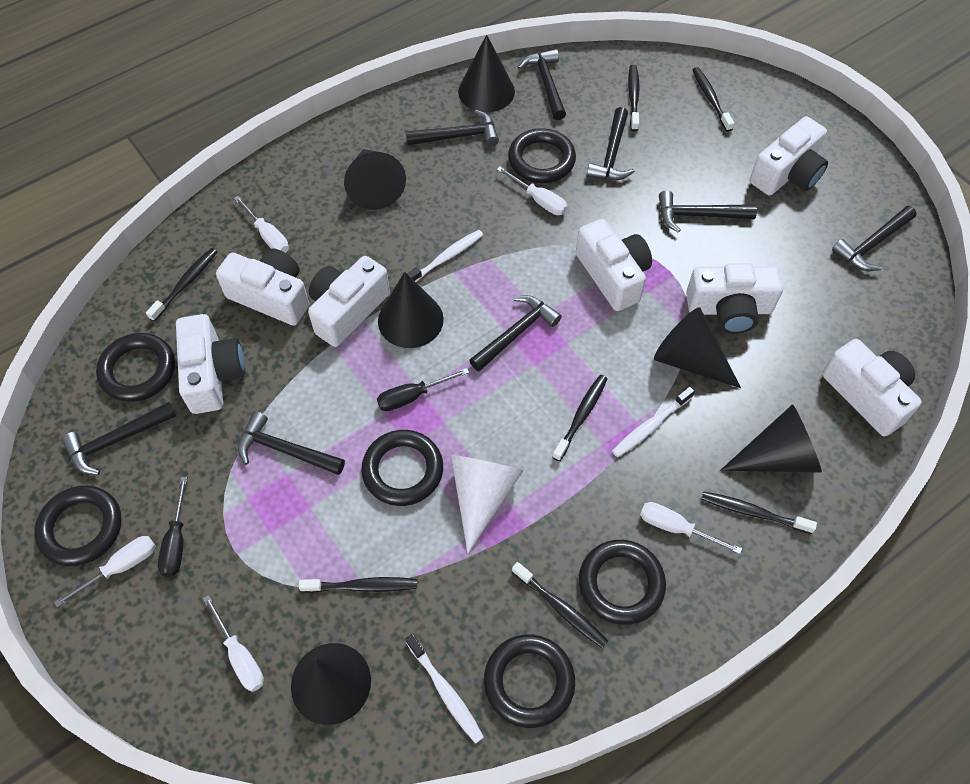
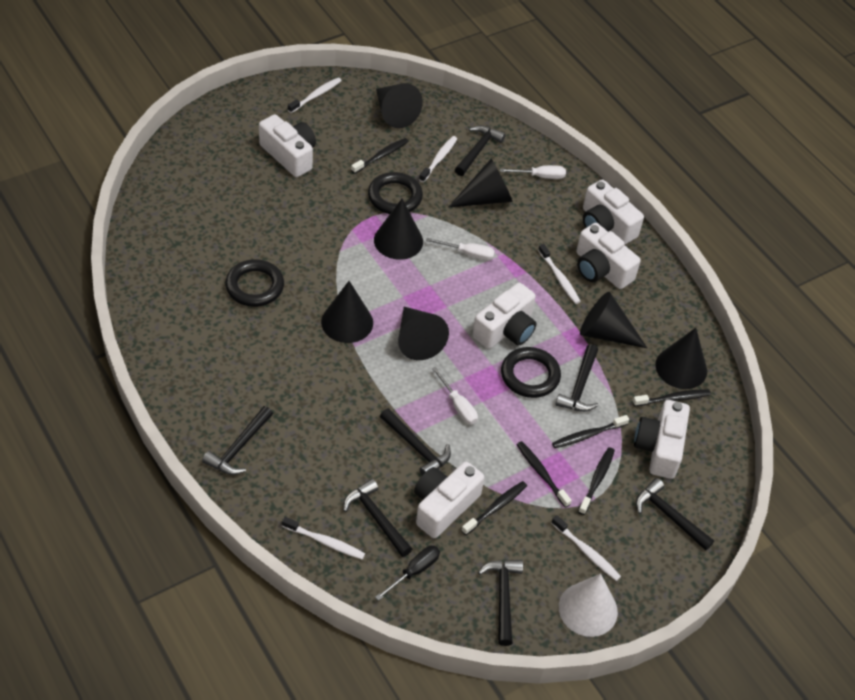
black cone: 6 -> 7
black hammer: 8 -> 7
black ring: 6 -> 3
black screwdriver: 2 -> 1
black toothbrush: 7 -> 6
white camera: 7 -> 6
white screwdriver: 5 -> 3
white toothbrush: 3 -> 5

